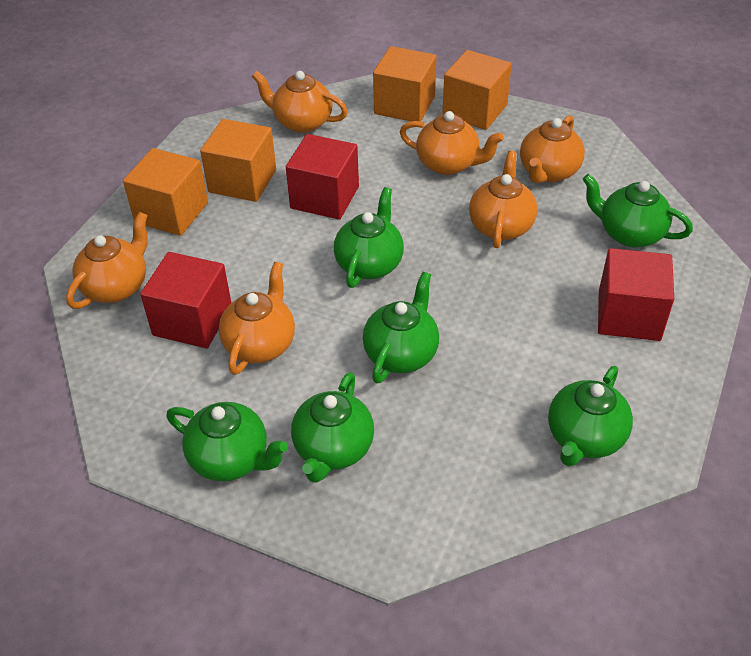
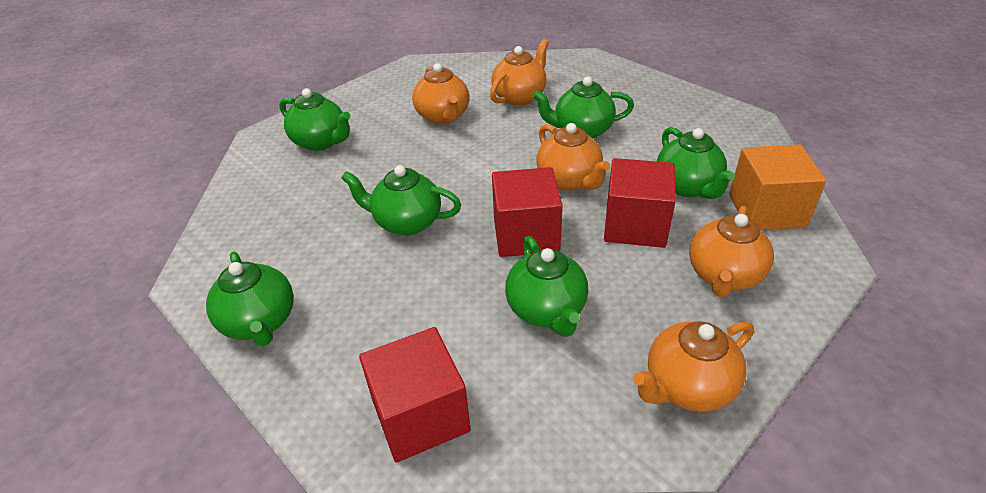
orange cube: 4 -> 1
orange teapot: 6 -> 5

